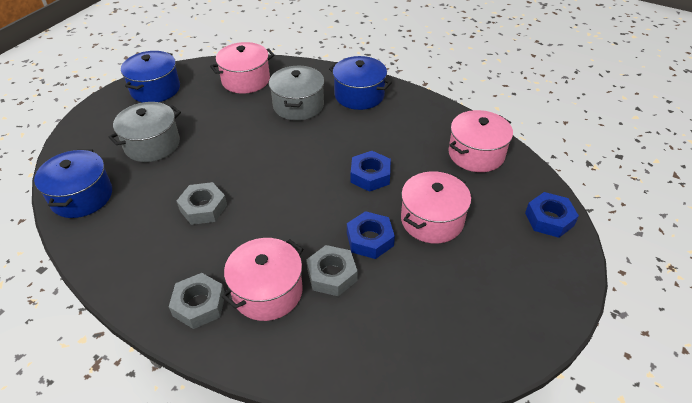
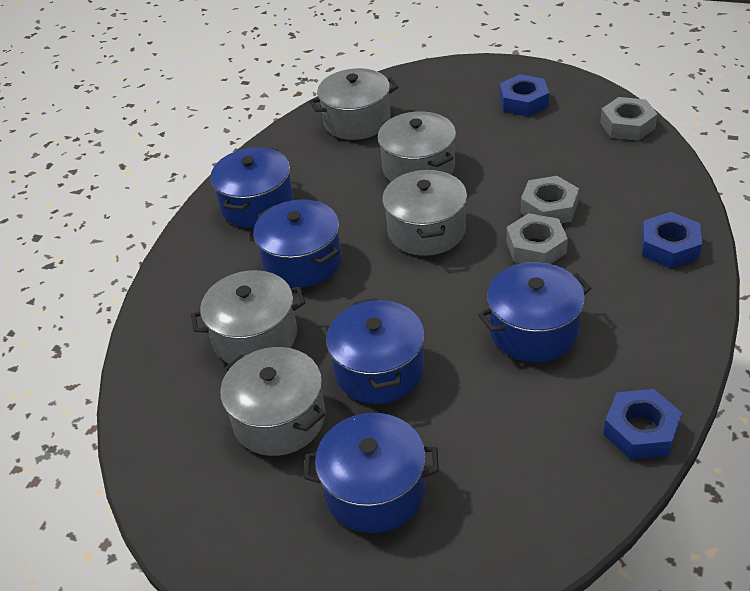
blue pot: 3 -> 5
grey pot: 2 -> 5
pink pot: 4 -> 0

